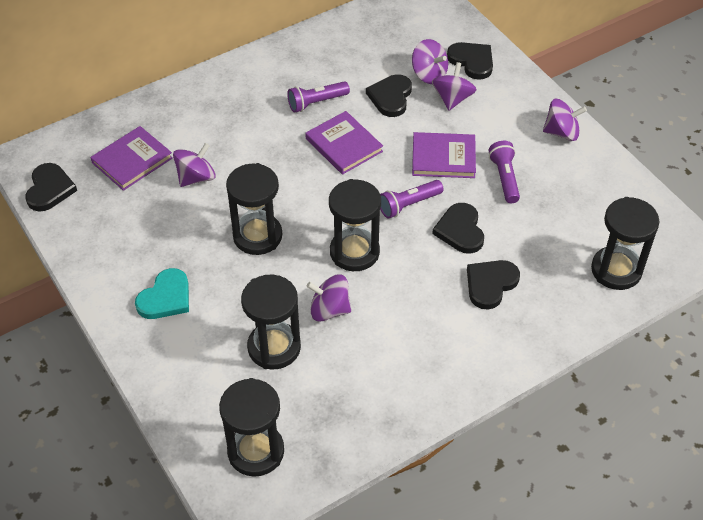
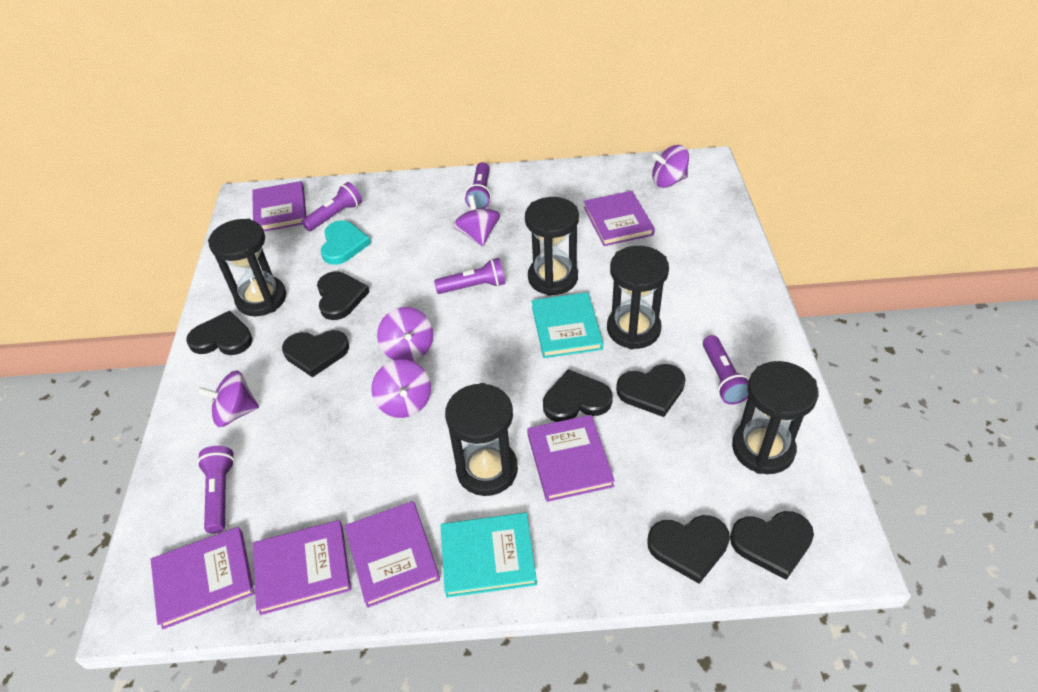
black heart: 5 -> 7
purple book: 3 -> 6
purple flashlight: 3 -> 5
turquoise book: 0 -> 2

